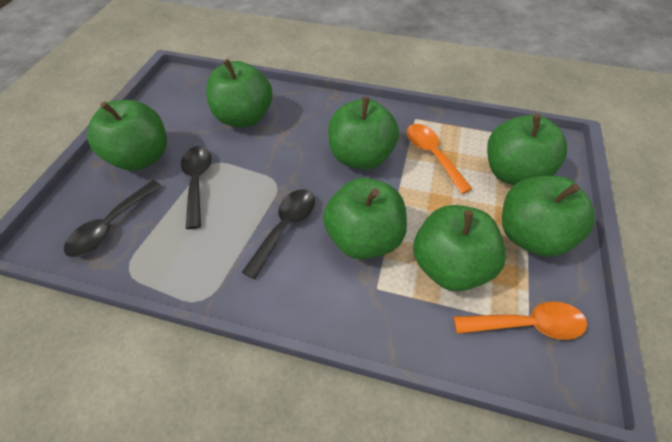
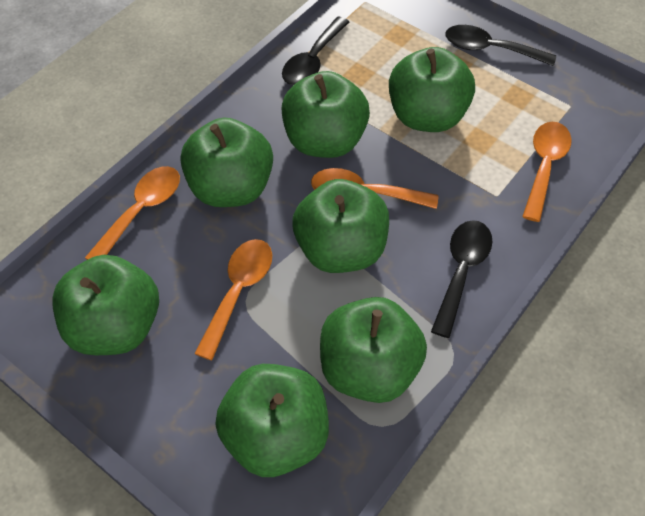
orange spoon: 2 -> 4

